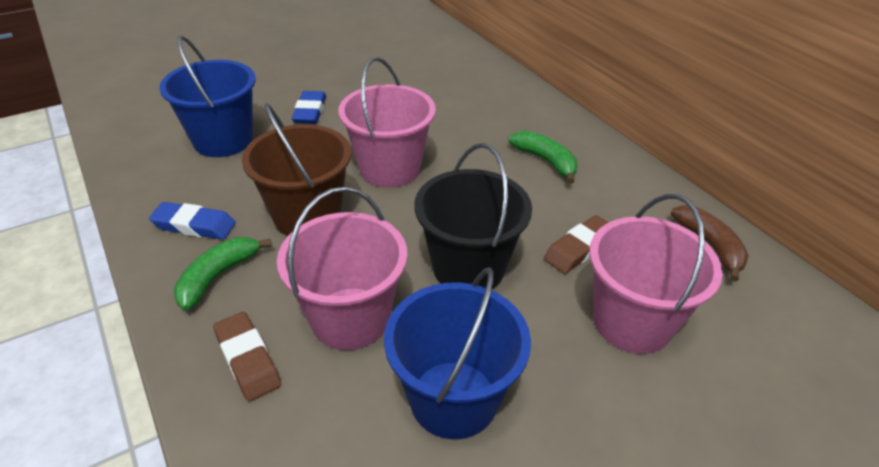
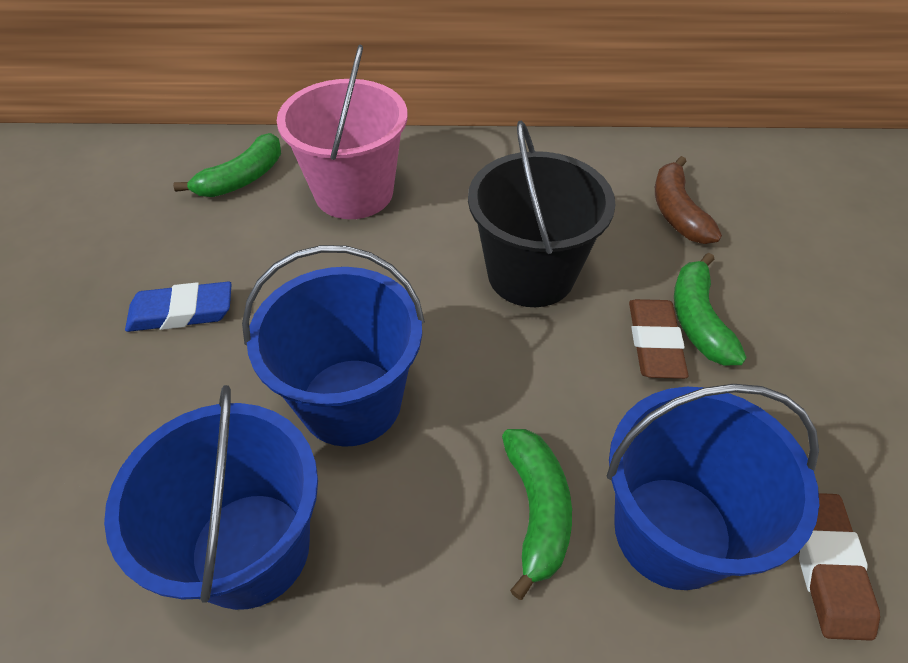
blue bucket: 2 -> 3
blue eraser: 2 -> 1
brown bucket: 1 -> 0
green banana: 2 -> 3
pink bucket: 3 -> 1

